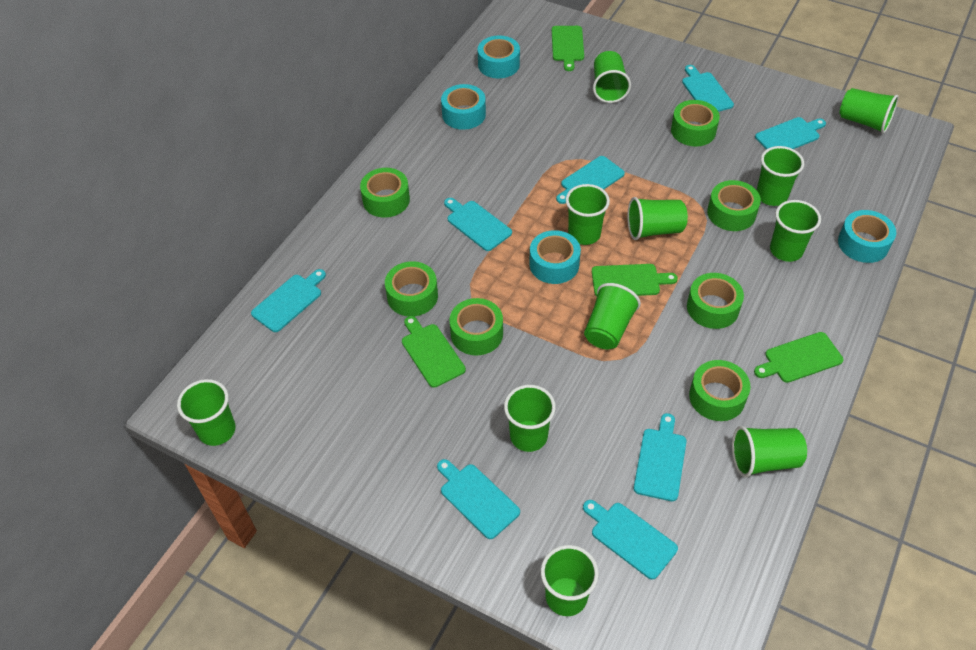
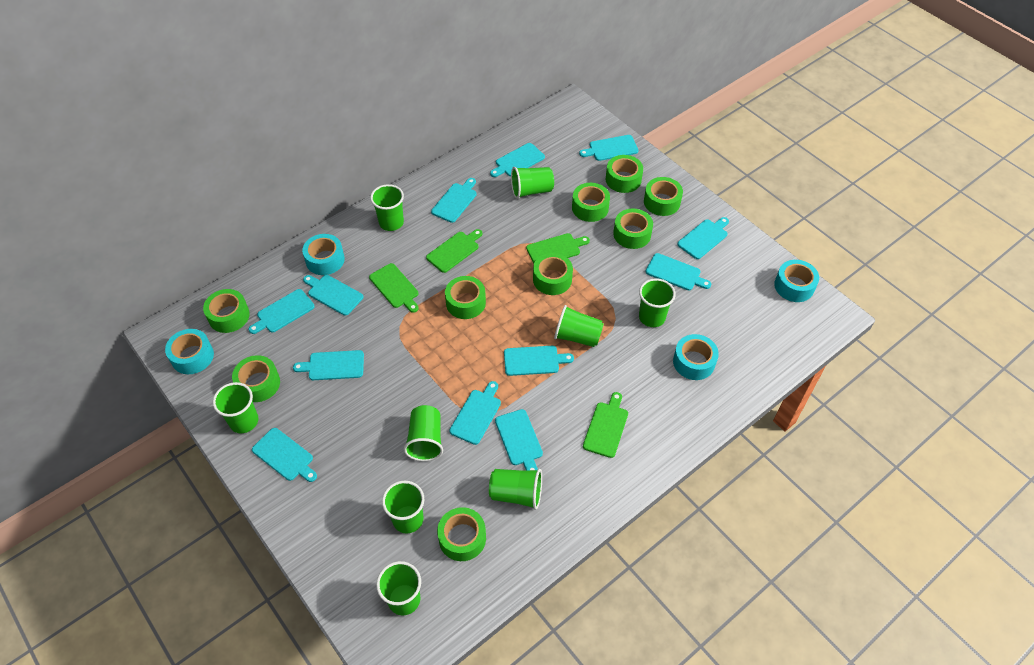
green cup: 11 -> 9
green tape: 7 -> 9
turquoise cutting board: 8 -> 12

